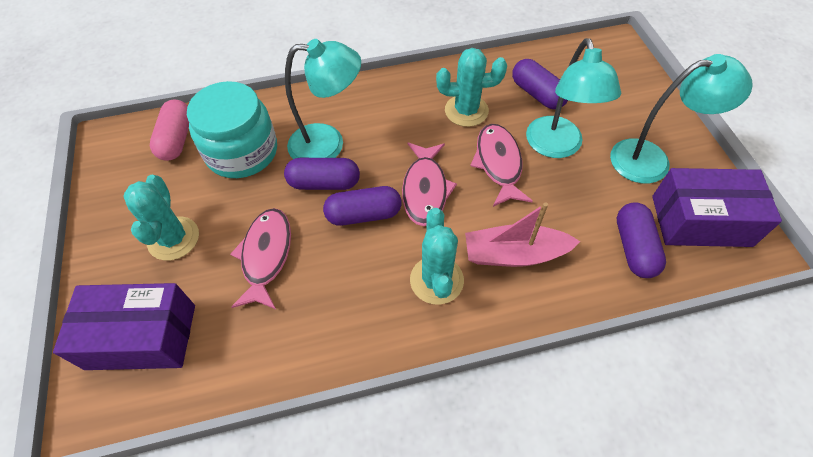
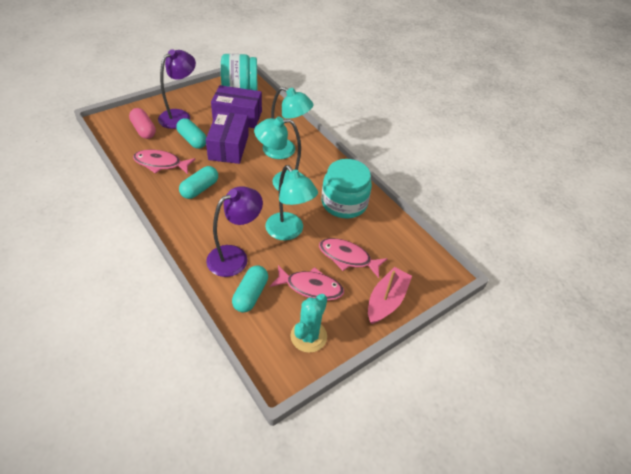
purple capsule: 4 -> 0
purple lamp: 0 -> 2
turquoise cactus: 3 -> 1
turquoise capsule: 0 -> 3
turquoise jar: 1 -> 2

